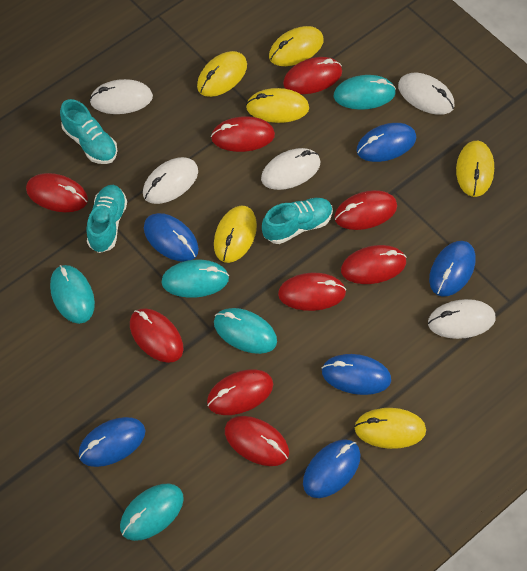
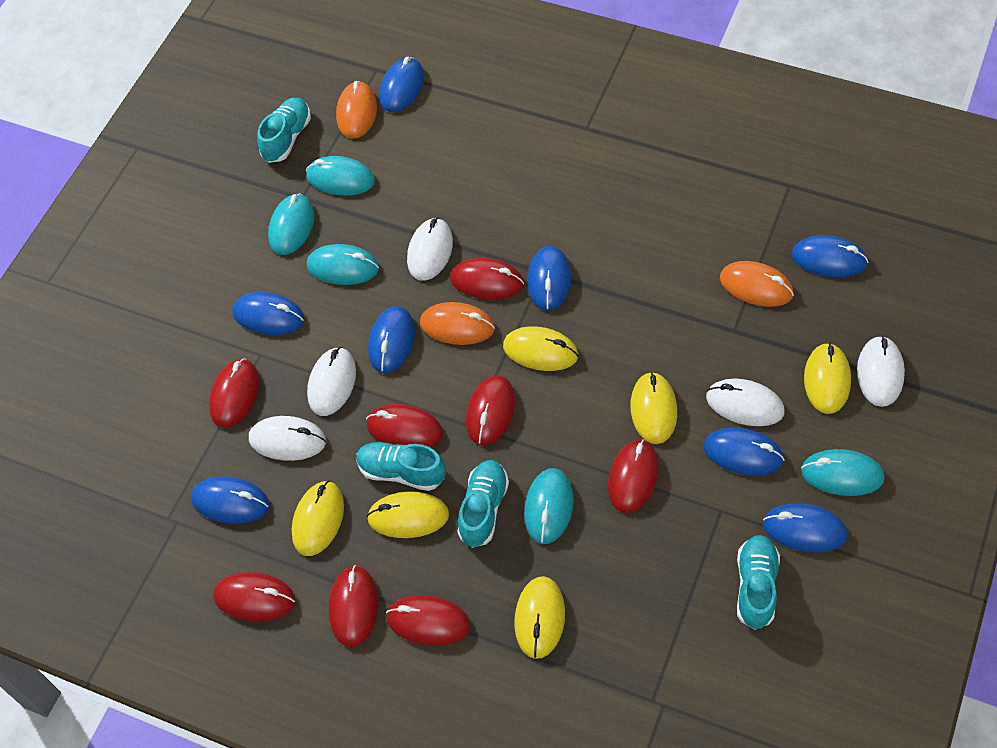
blue mouse: 6 -> 8
orange mouse: 0 -> 3
red mouse: 9 -> 8
turquoise shoe: 3 -> 4

